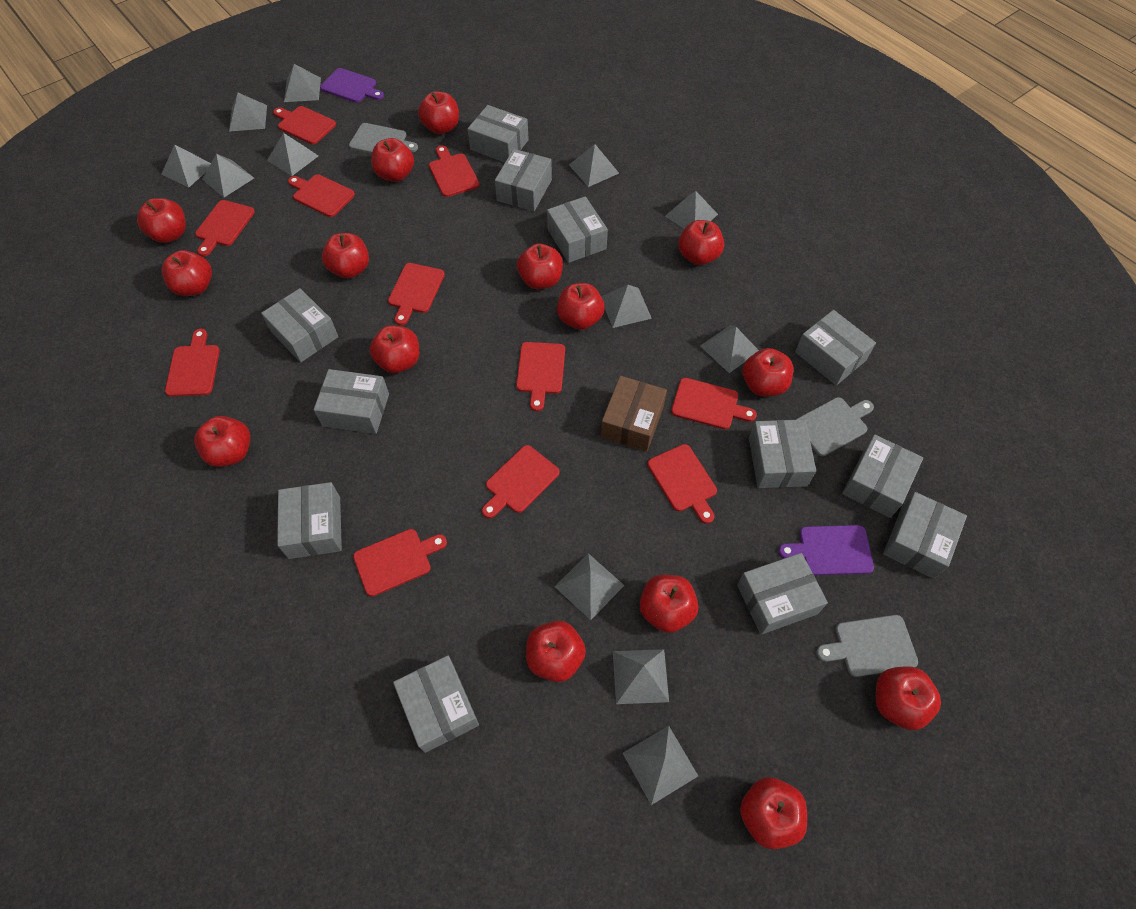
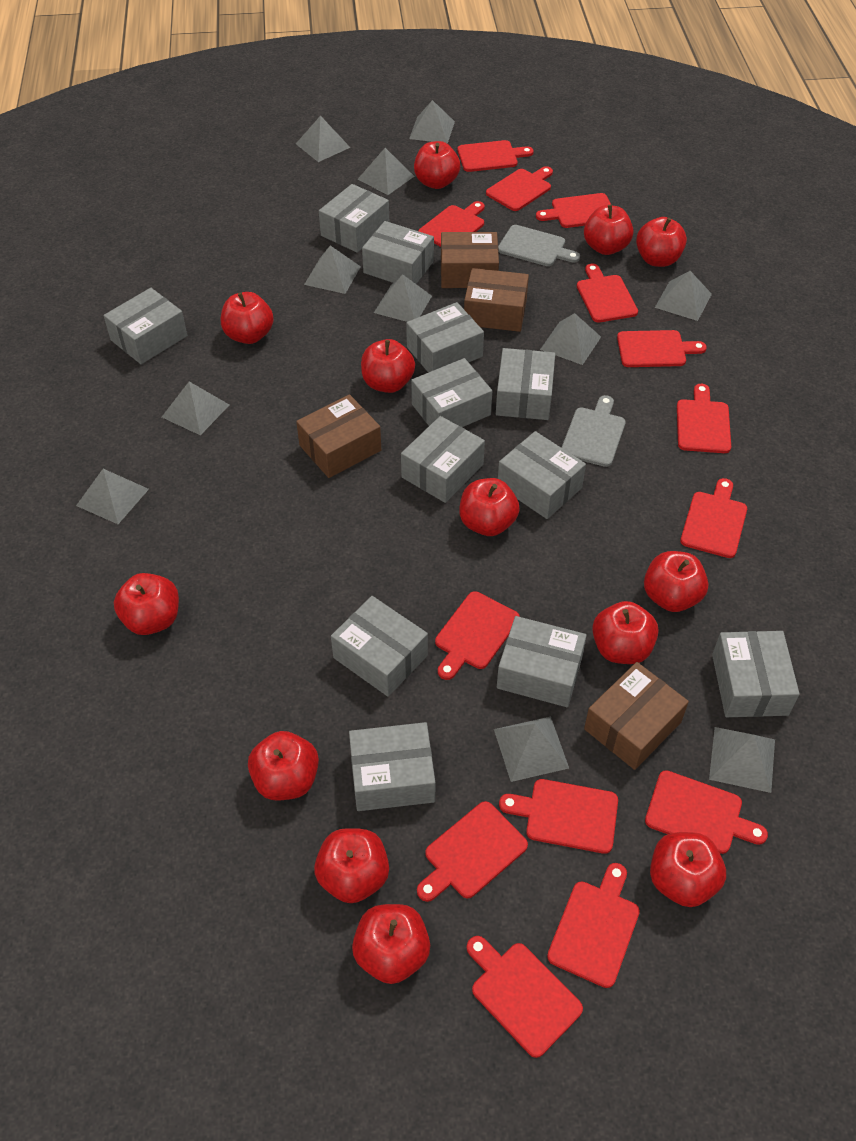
brown box: 1 -> 4
grey cutting board: 3 -> 2
grey pyramid: 12 -> 11
purple cutting board: 2 -> 0
red apple: 15 -> 13
red cutting board: 11 -> 14

